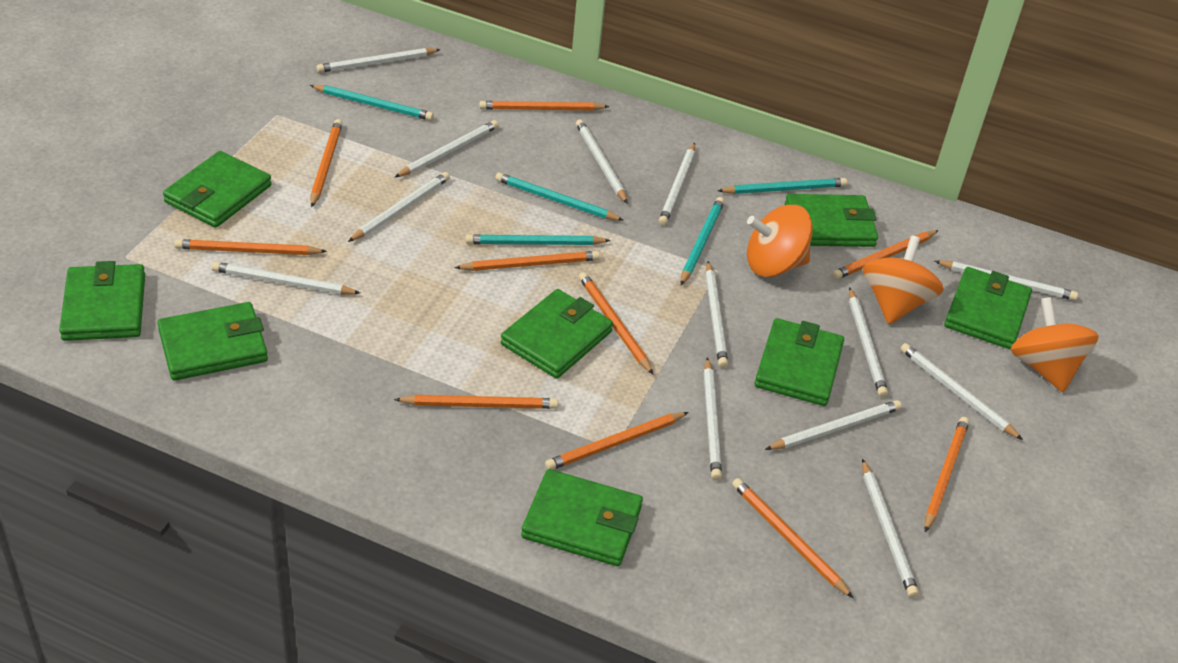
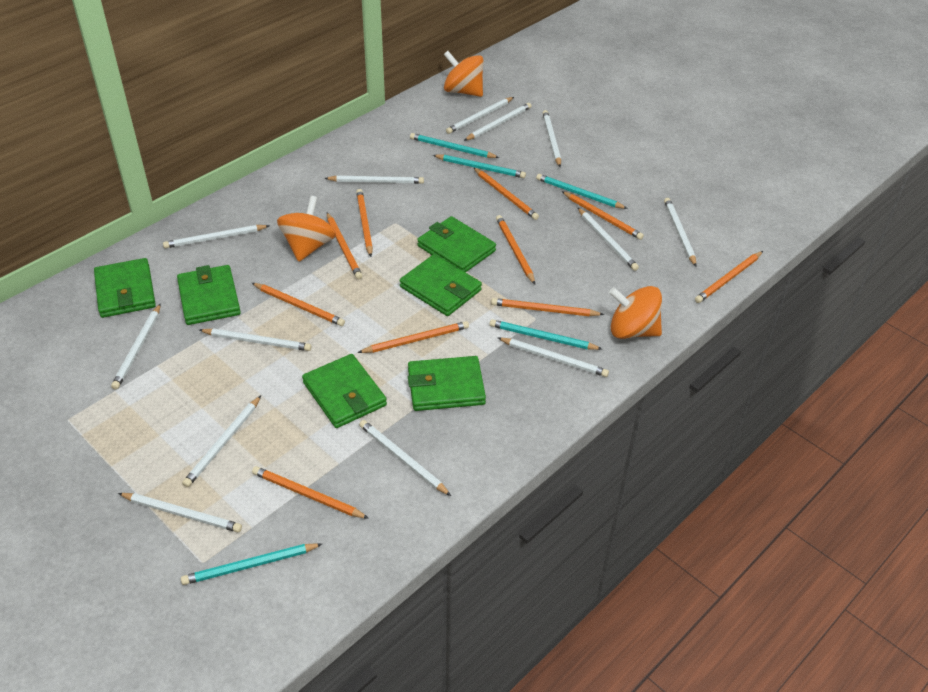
green wallet: 8 -> 6

